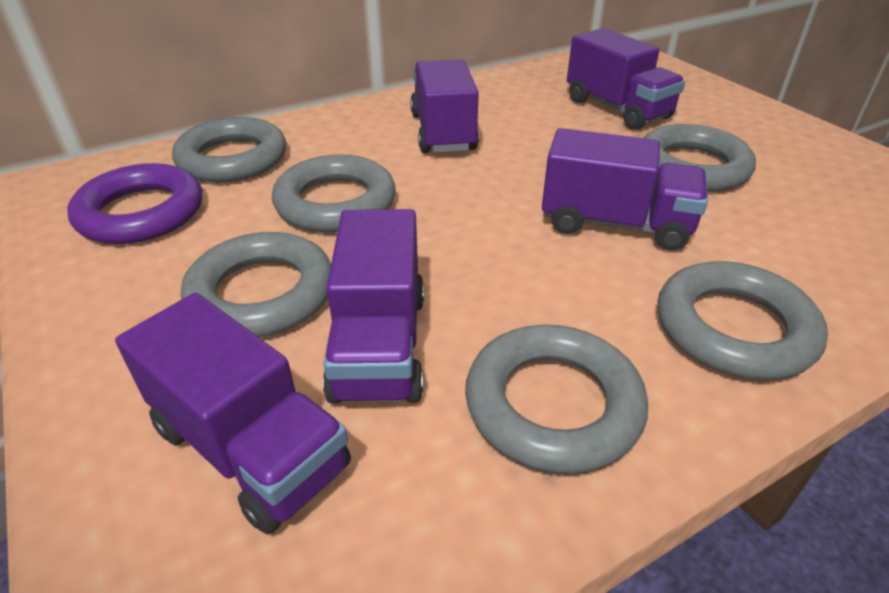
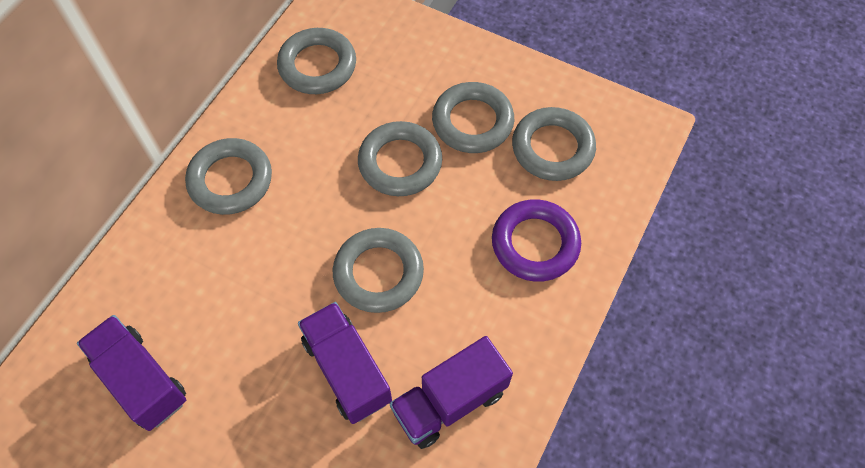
purple truck: 5 -> 3

